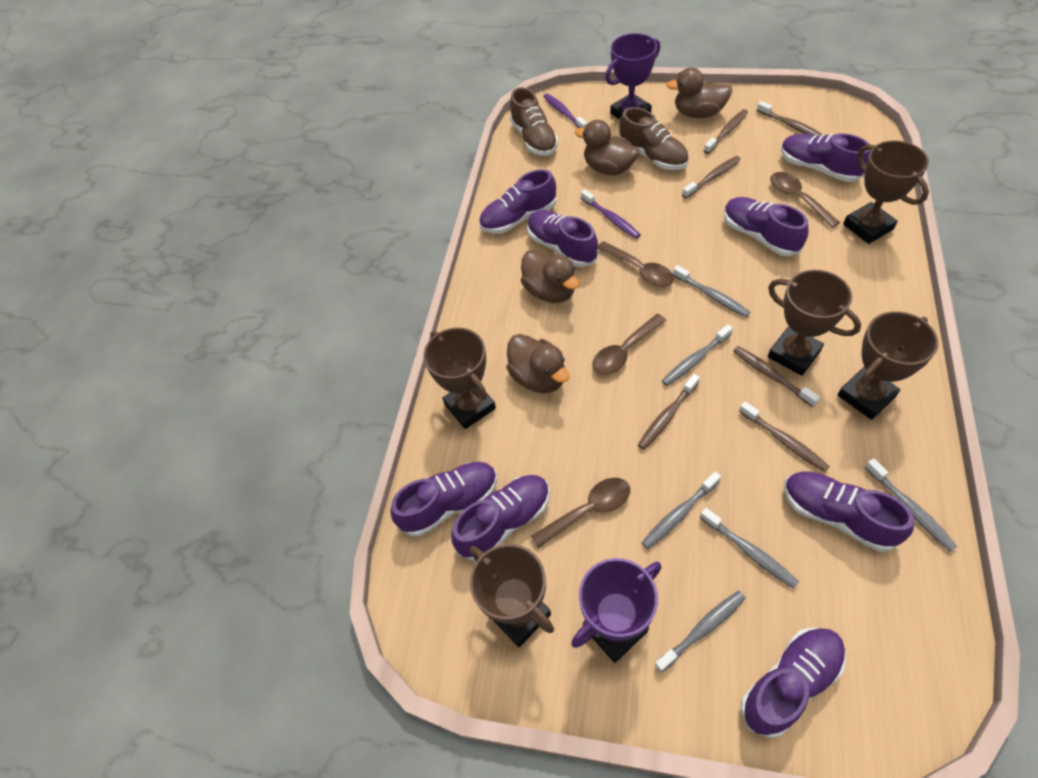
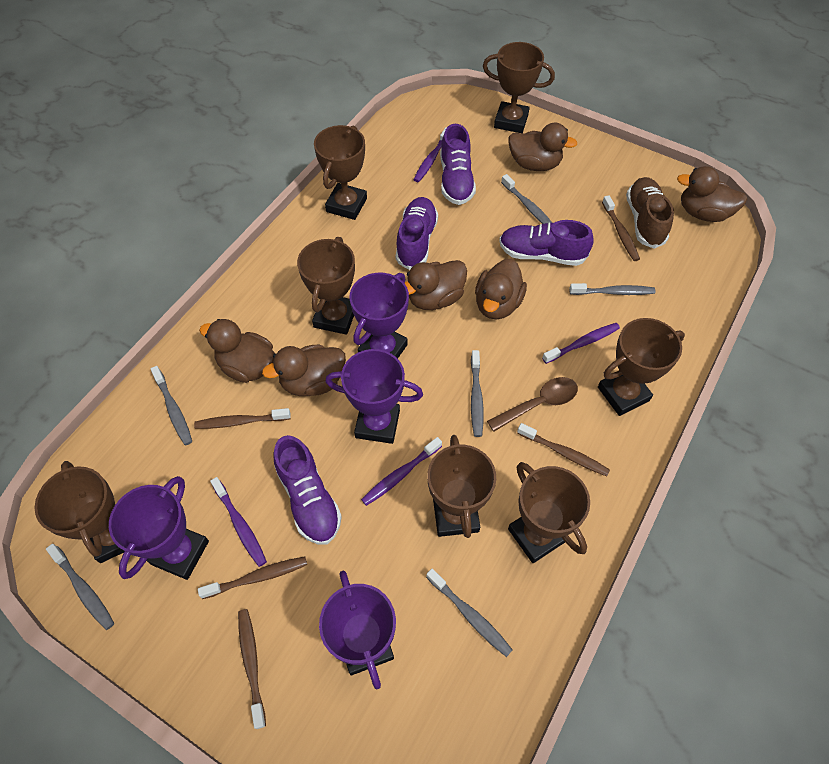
brown duck: 4 -> 6
brown shoe: 2 -> 1
brown spoon: 4 -> 1
brown toothbrush: 6 -> 5
brown trophy: 5 -> 7
purple shoe: 8 -> 4
purple toothbrush: 2 -> 4
purple trophy: 2 -> 4

